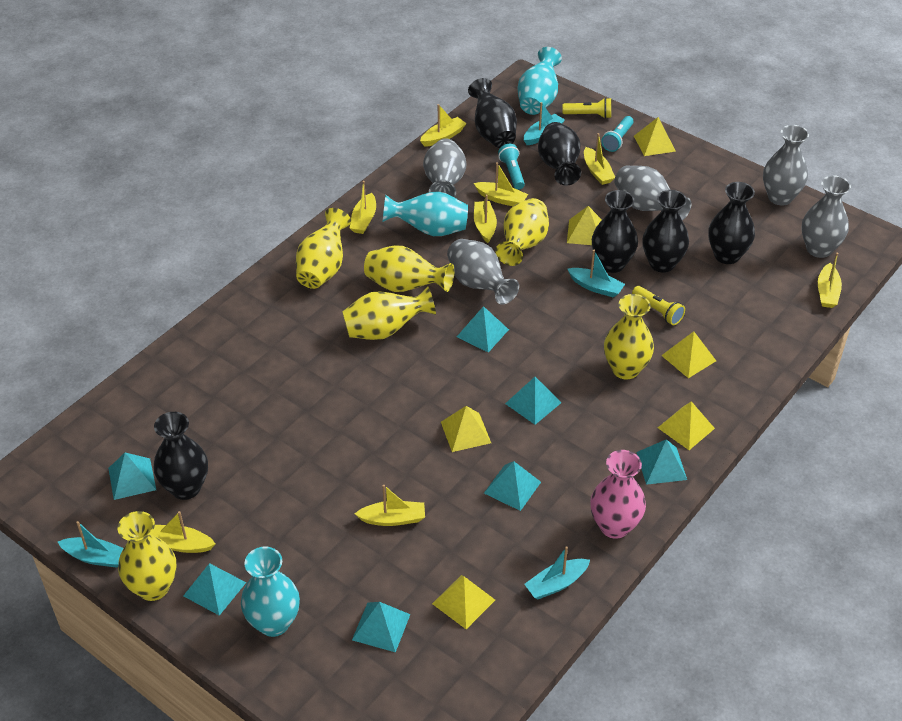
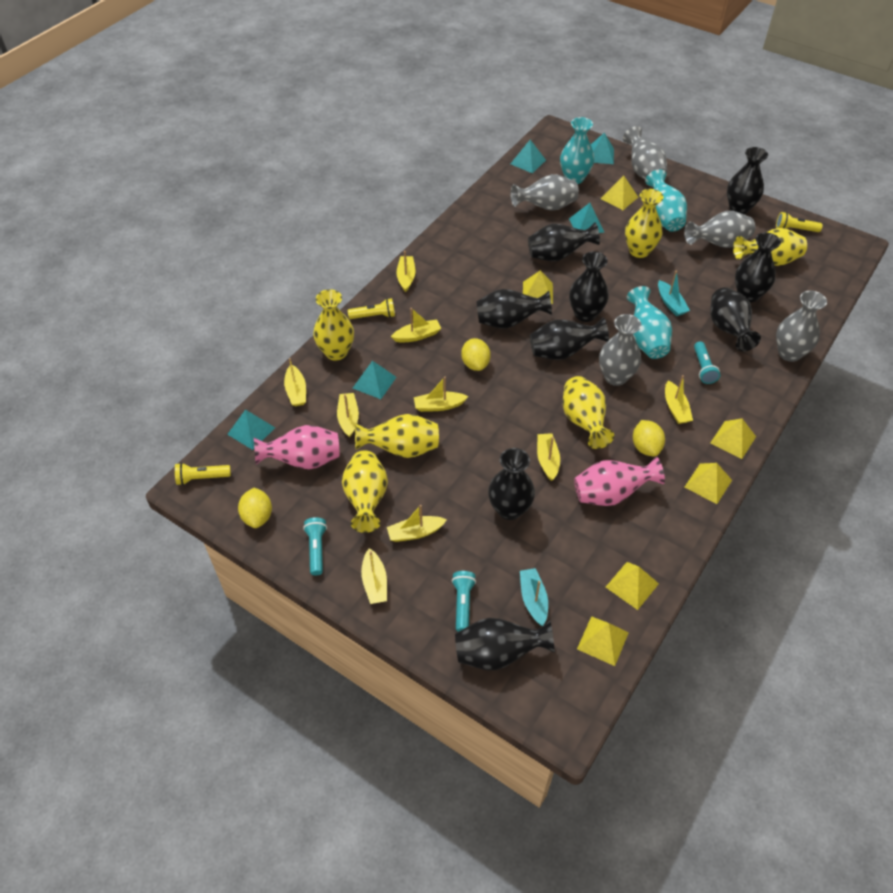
black vase: 6 -> 9
pink vase: 1 -> 2
turquoise boat: 4 -> 2
turquoise flashlight: 2 -> 3
turquoise pyramid: 7 -> 5
yellow boat: 8 -> 9
yellow flashlight: 2 -> 3
yellow lemon: 0 -> 3

